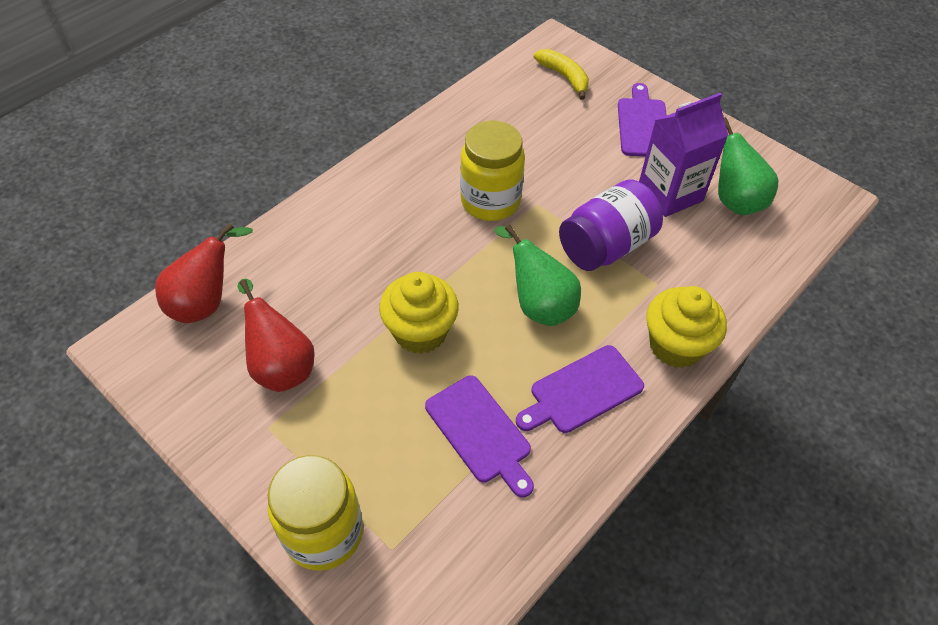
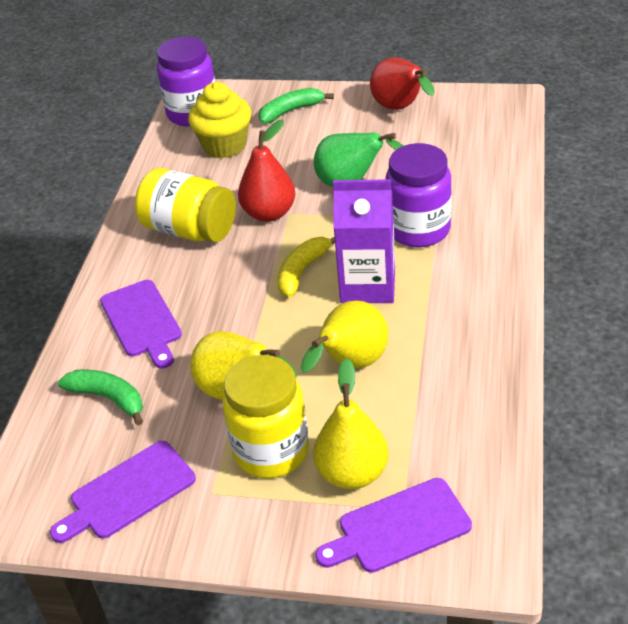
green banana: 0 -> 2
green pear: 2 -> 1
purple jar: 1 -> 2
yellow cupcake: 2 -> 1
yellow pear: 0 -> 3

